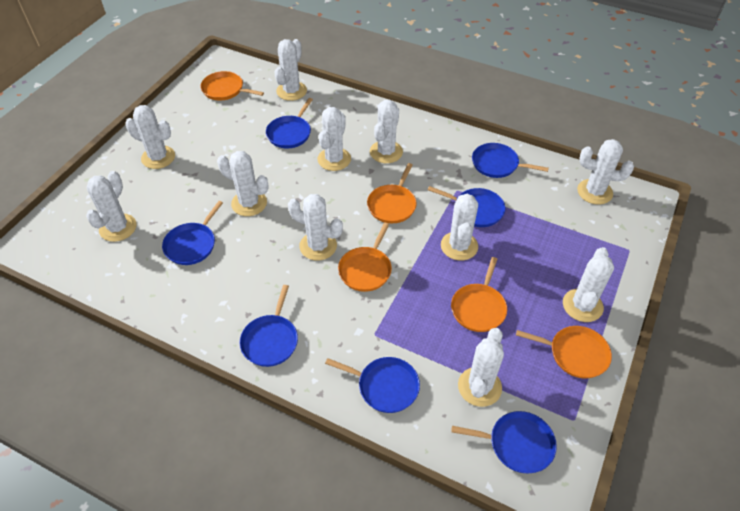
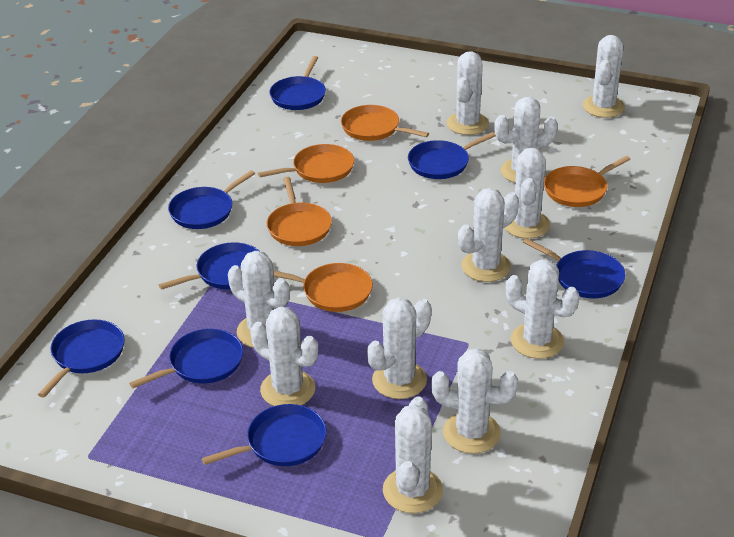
blue pan: 7 -> 8

